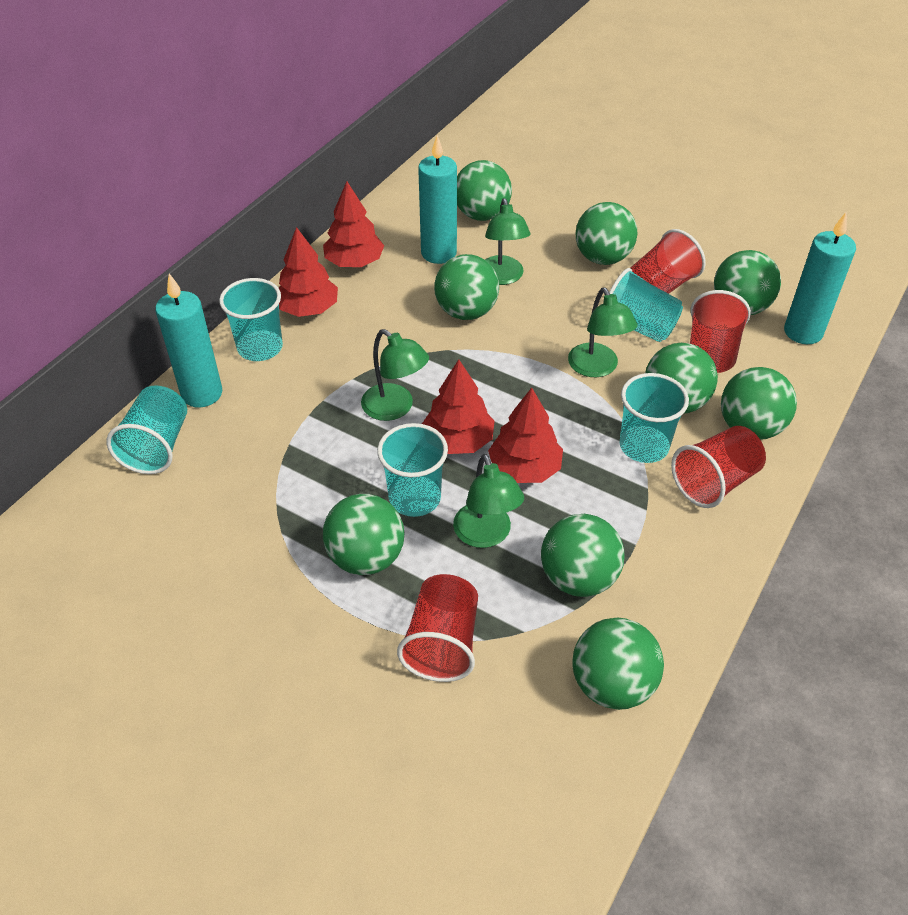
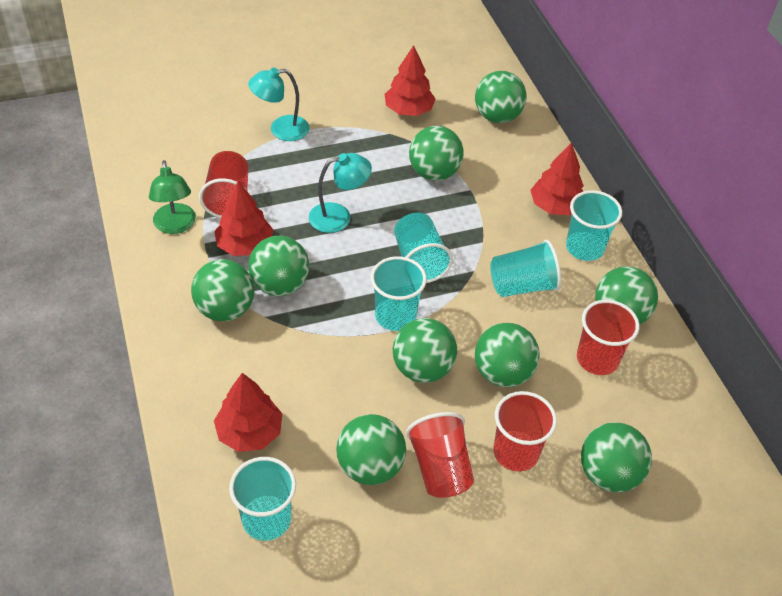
green lamp: 4 -> 1
turquoise candle: 3 -> 0
turquoise lamp: 0 -> 2

